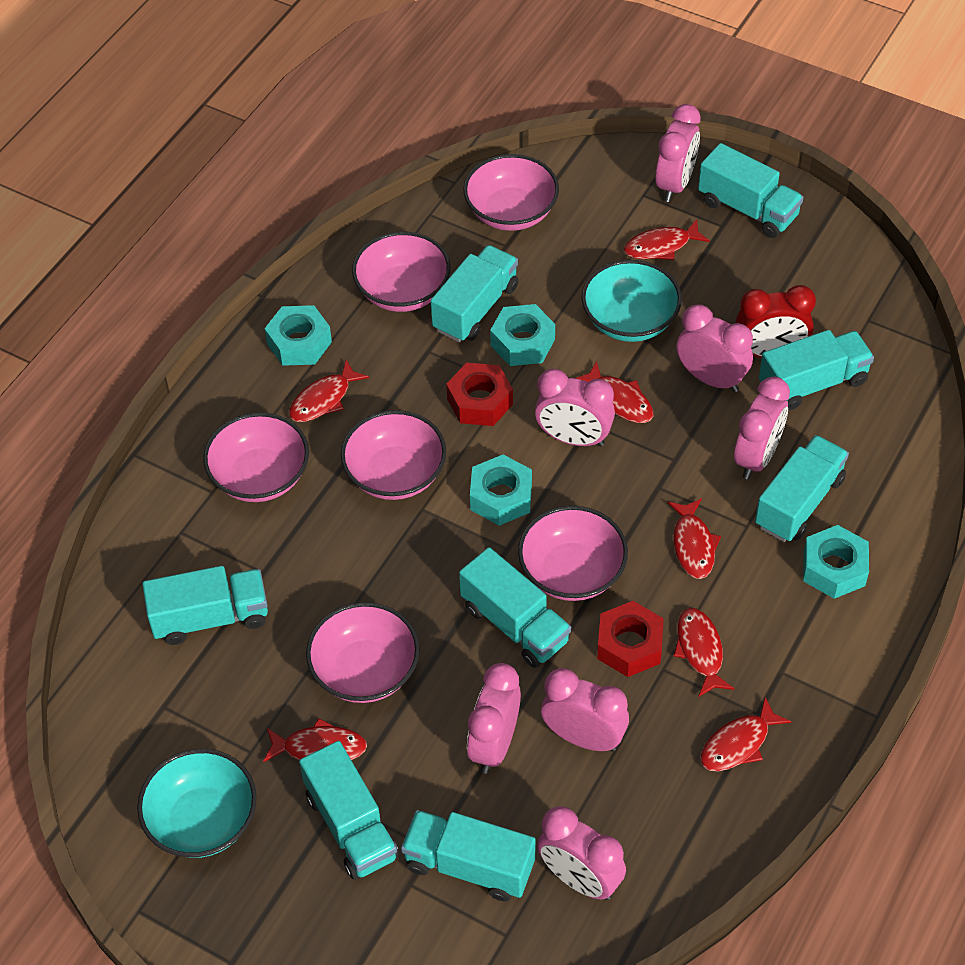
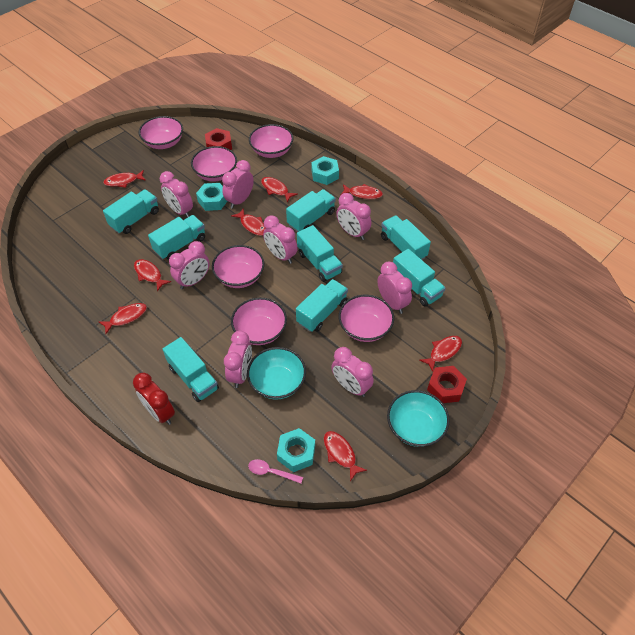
pink clock: 7 -> 8
pink spoon: 0 -> 1
red fish: 7 -> 8
turquoise nut: 4 -> 3

